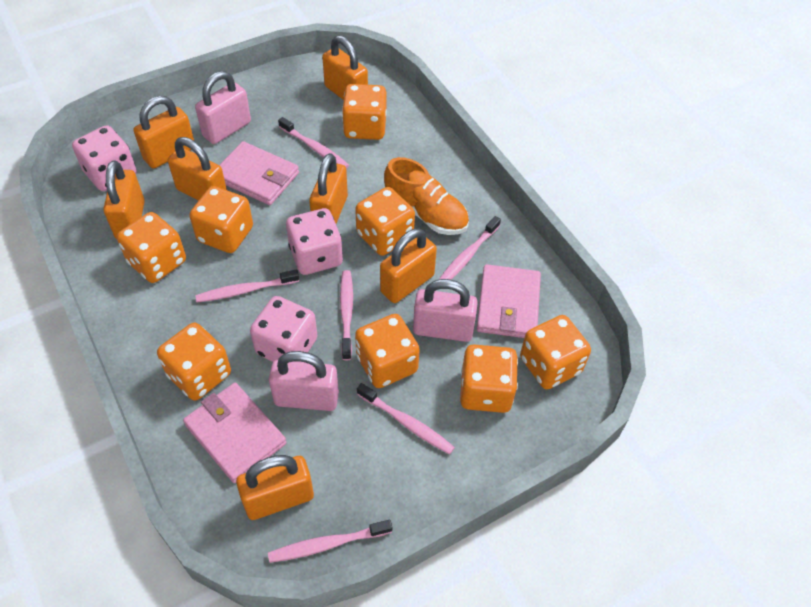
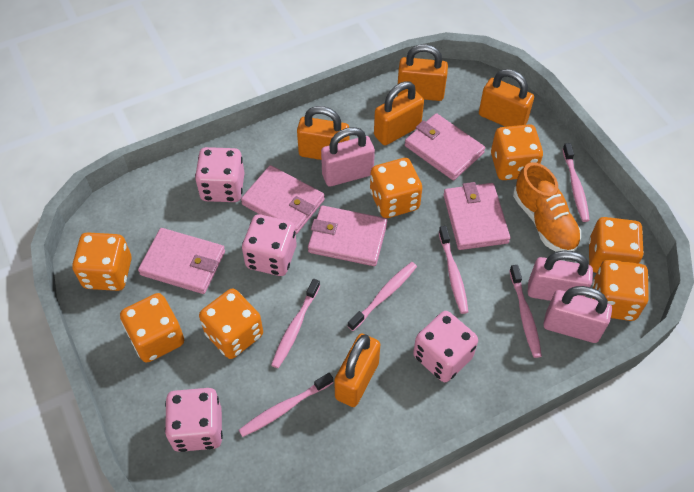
orange dice: 8 -> 7
orange padlock: 7 -> 5
pink dice: 3 -> 4
pink wallet: 3 -> 5

